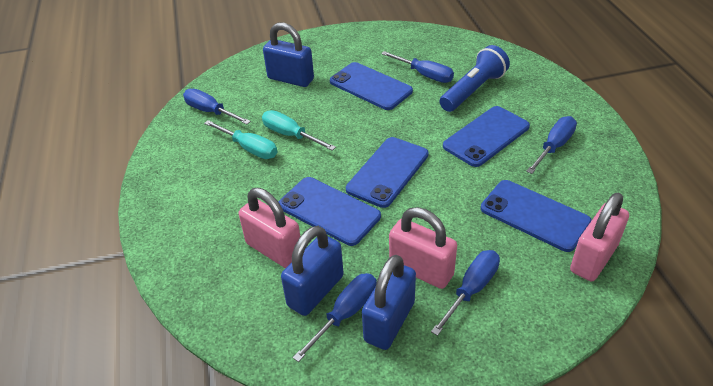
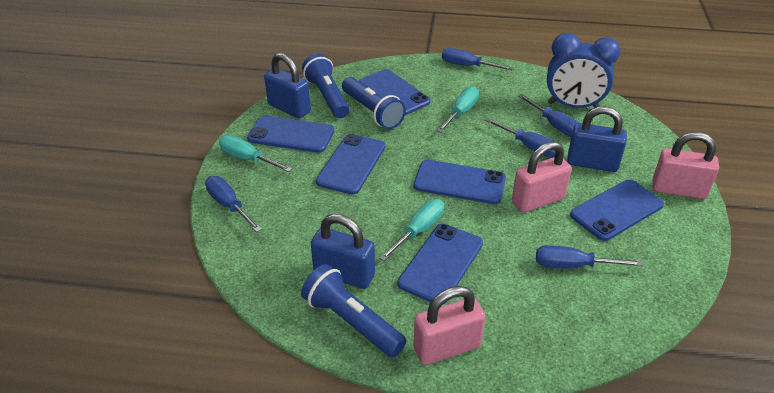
blue clock: 0 -> 1
blue flashlight: 1 -> 3
blue phone: 5 -> 6
turquoise screwdriver: 2 -> 3

